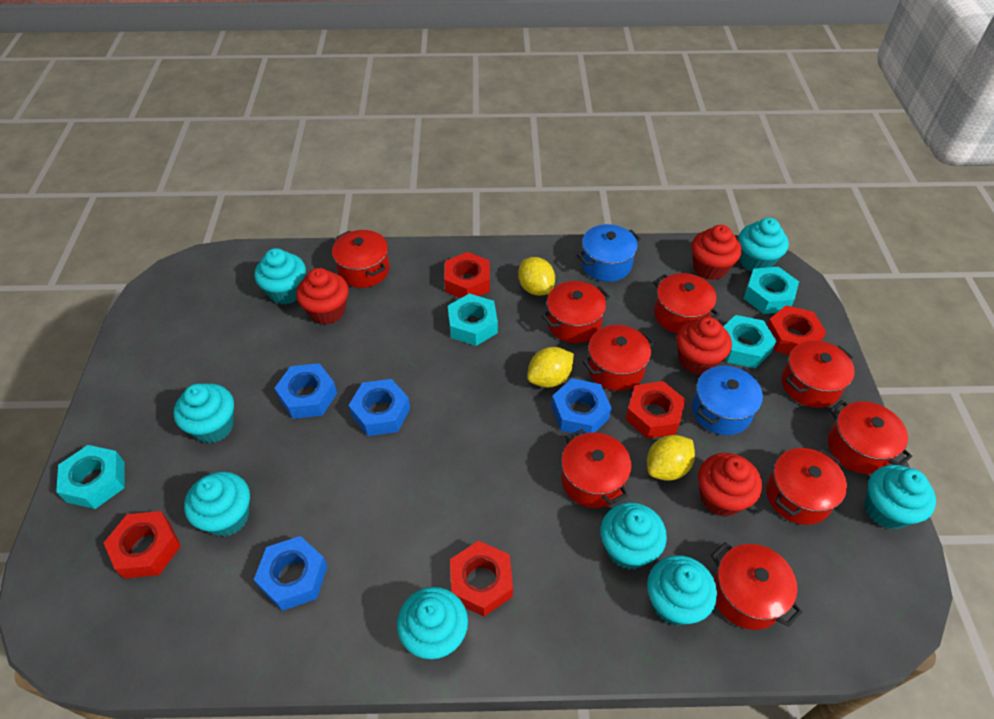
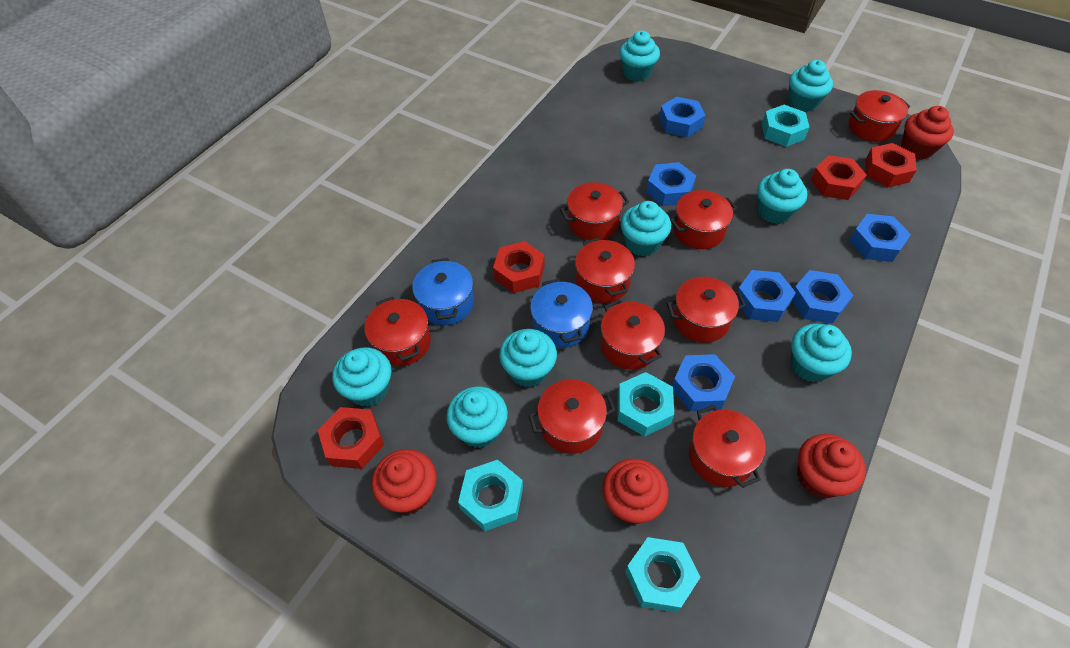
blue nut: 4 -> 6
red nut: 5 -> 4
yellow lemon: 3 -> 0

